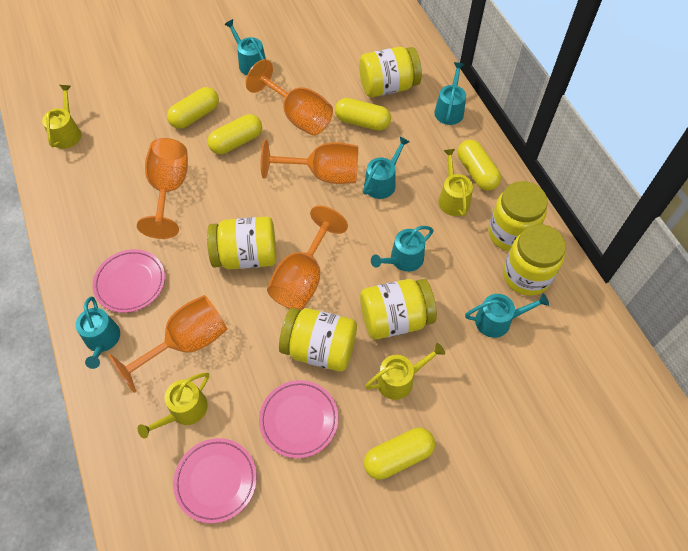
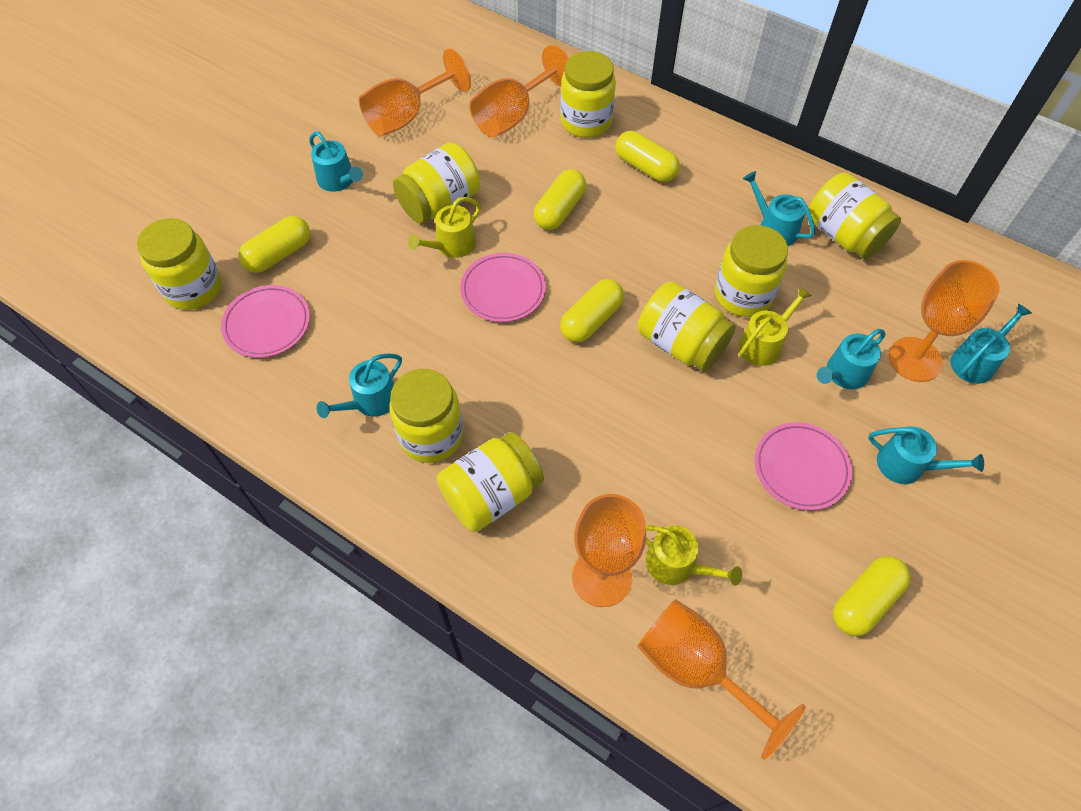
yellow jar: 6 -> 8
yellow watering can: 4 -> 3

